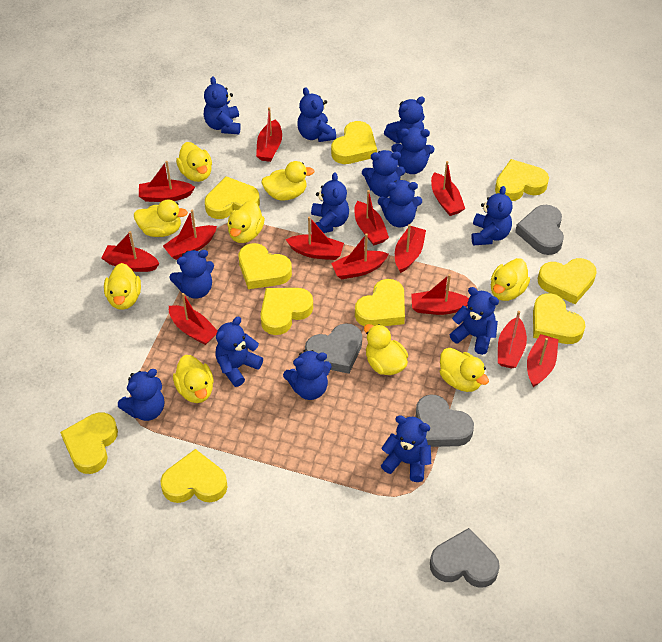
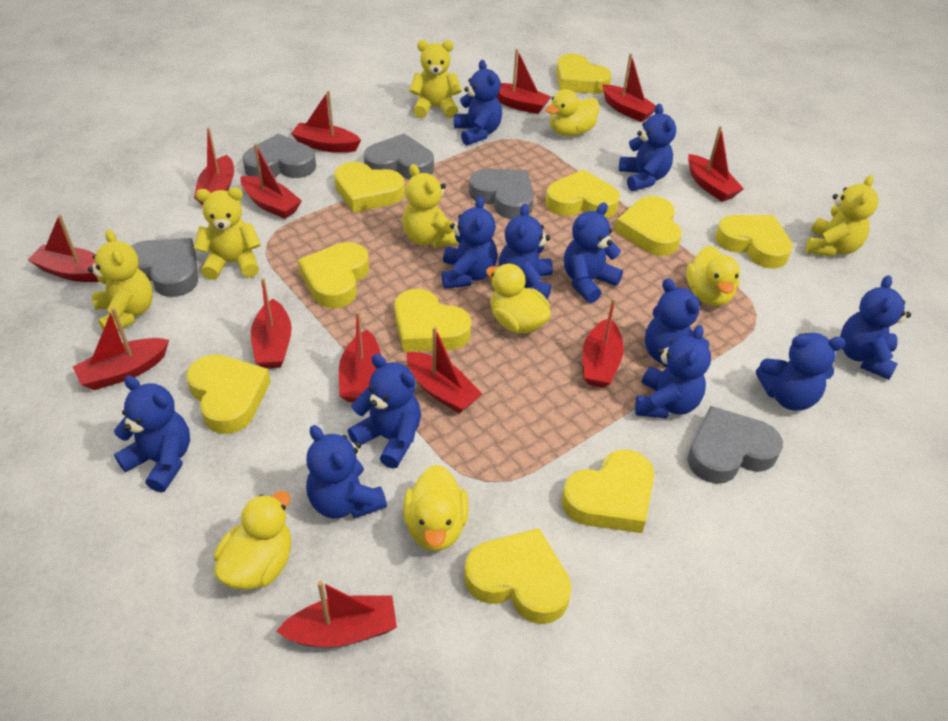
blue teddy bear: 14 -> 12
grey heart: 4 -> 5
yellow duck: 9 -> 5
yellow teddy bear: 0 -> 5

